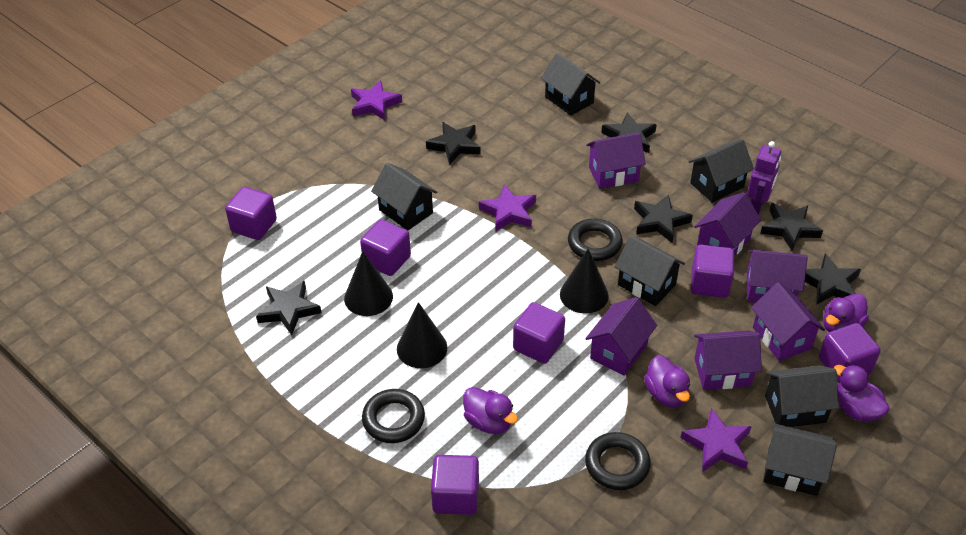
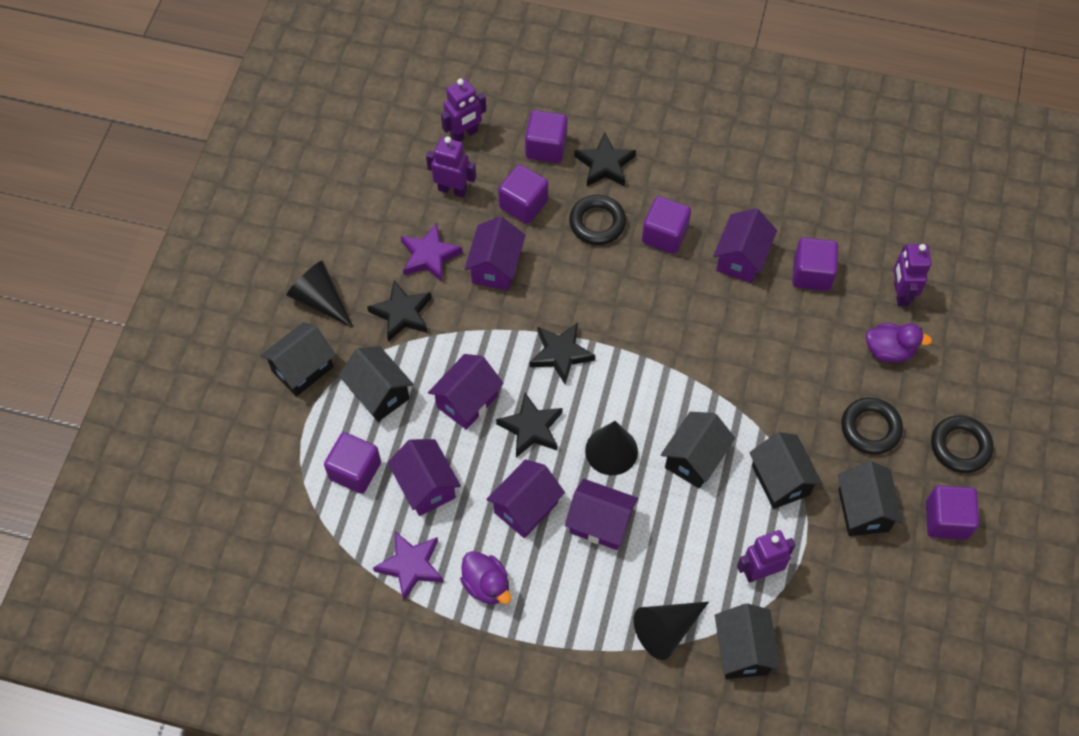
black star: 6 -> 4
purple duck: 4 -> 2
purple robot: 1 -> 4
purple star: 3 -> 2

